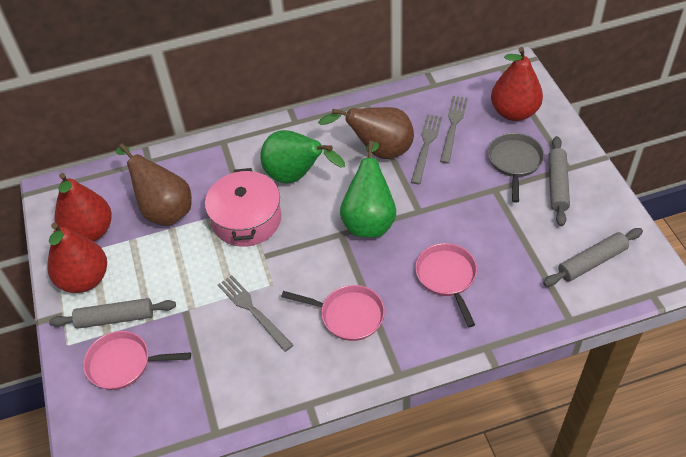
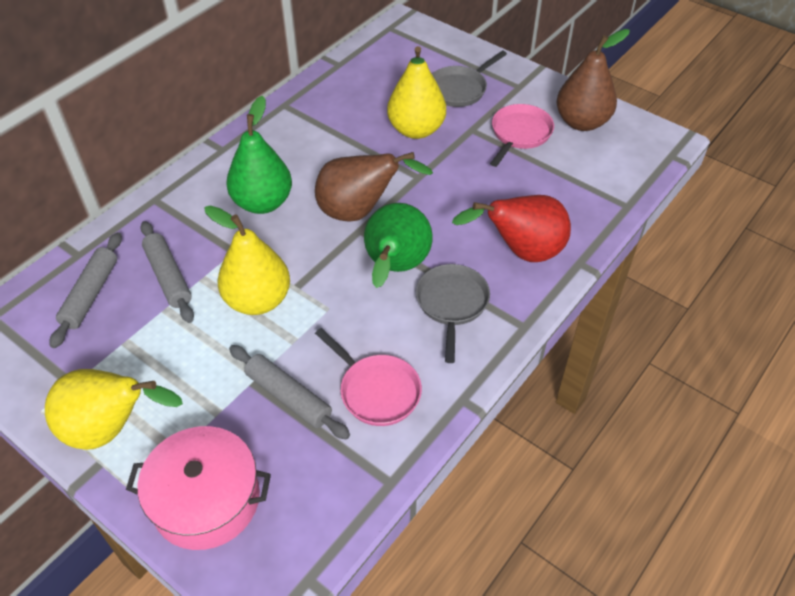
grey fork: 3 -> 0
grey pan: 1 -> 2
pink pan: 3 -> 2
red pear: 3 -> 1
yellow pear: 0 -> 3

